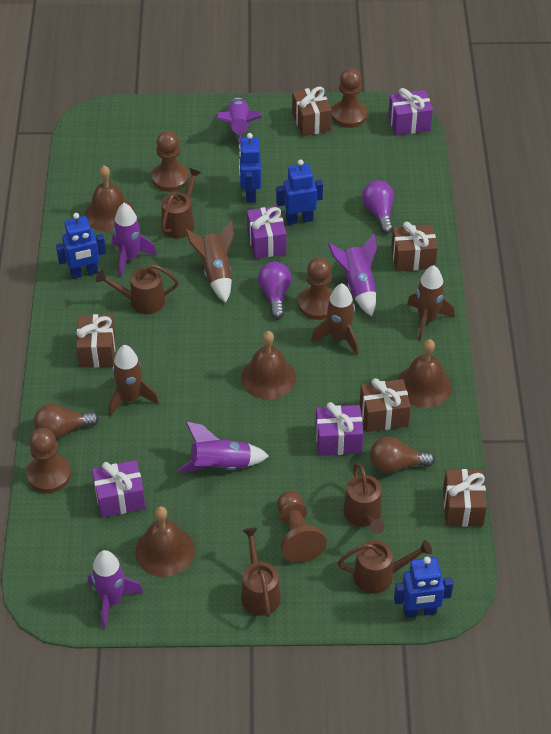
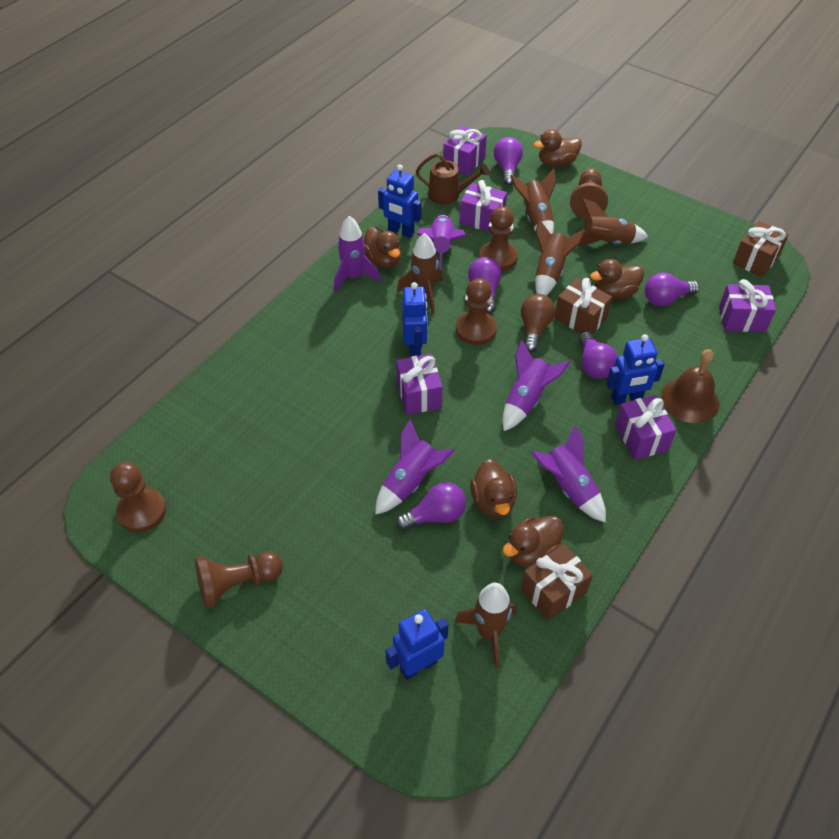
brown bell: 4 -> 1
brown duck: 0 -> 5
brown gift: 5 -> 3
brown light bulb: 2 -> 1
brown rocket: 4 -> 5
brown watering can: 5 -> 1
purple gift: 4 -> 5
purple light bulb: 2 -> 5

